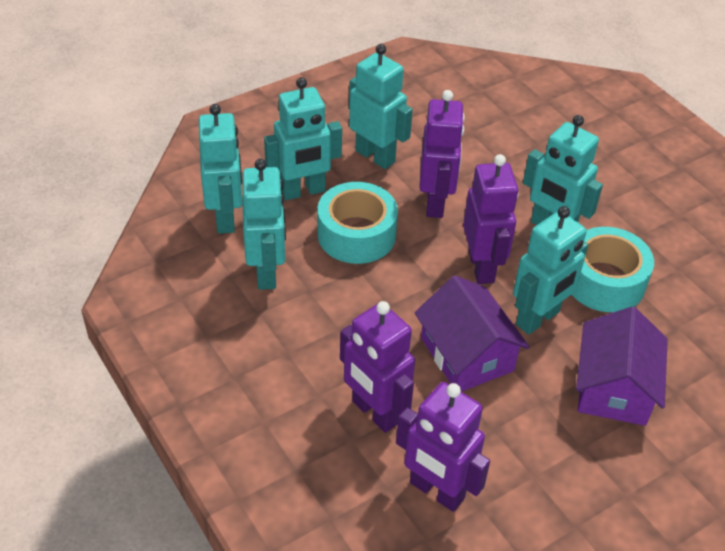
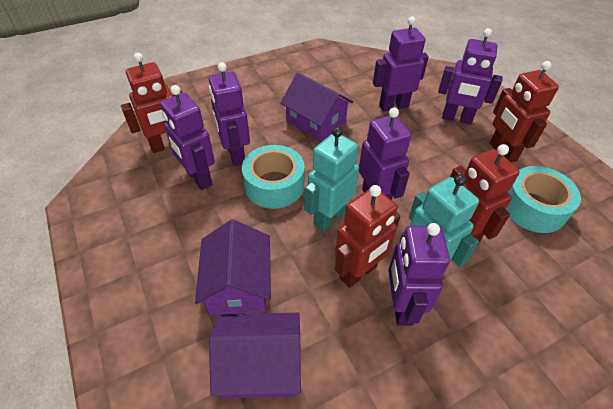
purple house: 2 -> 3
purple robot: 4 -> 6
red robot: 0 -> 4
turquoise robot: 6 -> 2

